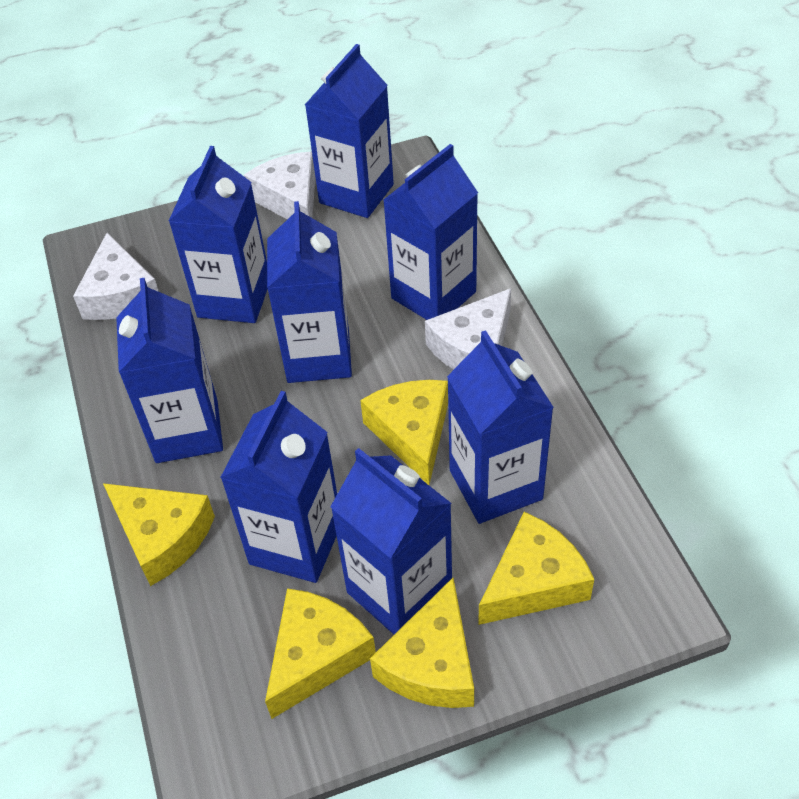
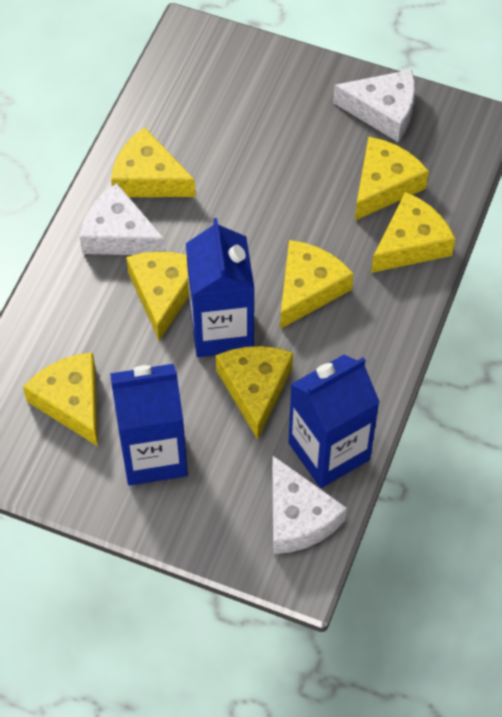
blue carton: 8 -> 3
yellow cheese: 5 -> 7

